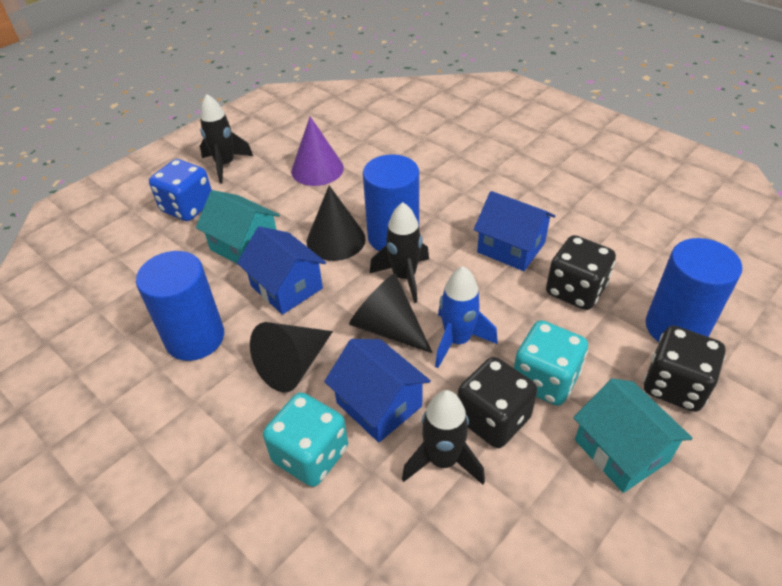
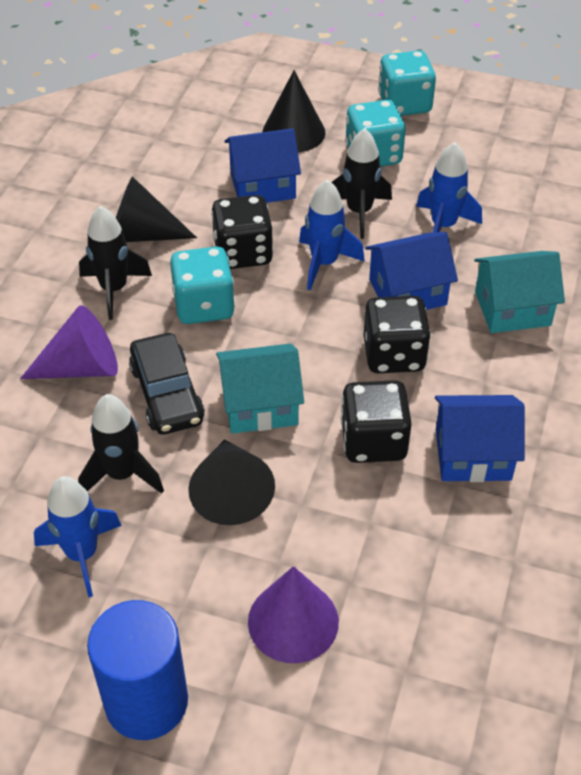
black car: 0 -> 1
blue cylinder: 3 -> 1
blue dice: 1 -> 0
blue rocket: 1 -> 3
purple cone: 1 -> 2
turquoise dice: 2 -> 3

